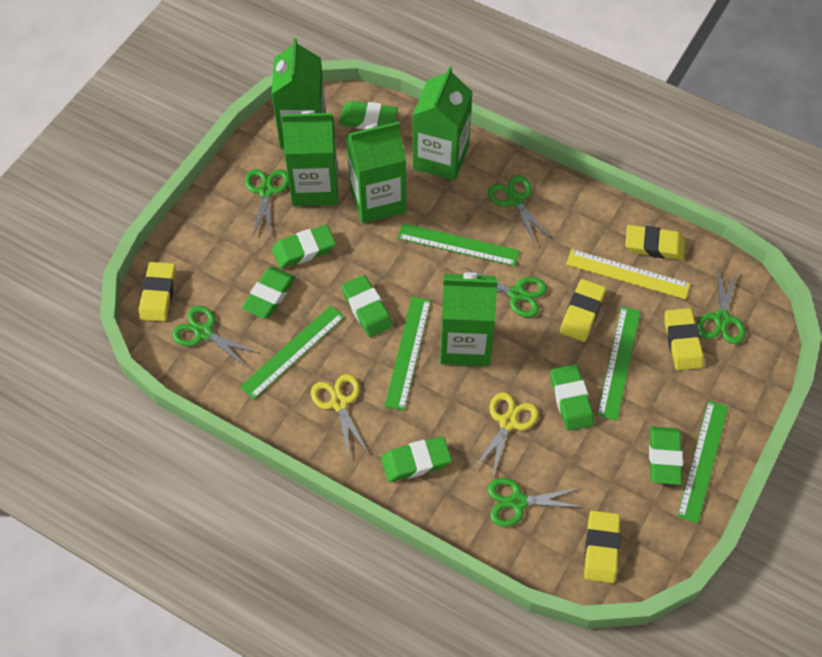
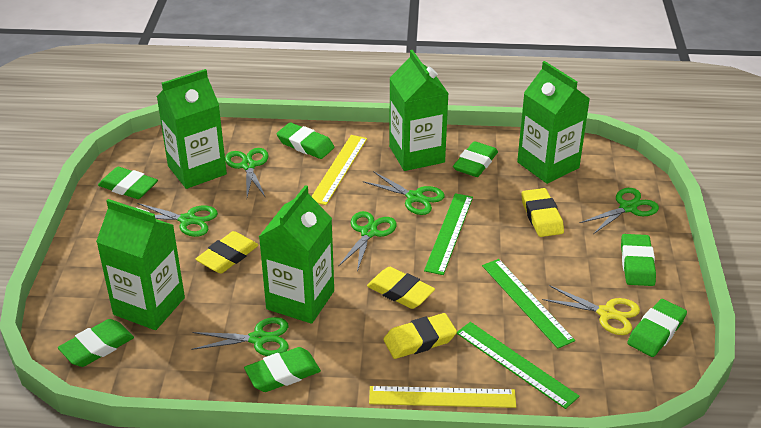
green ruler: 5 -> 3
yellow eraser: 5 -> 4
yellow ruler: 1 -> 2
yellow scissors: 2 -> 1

